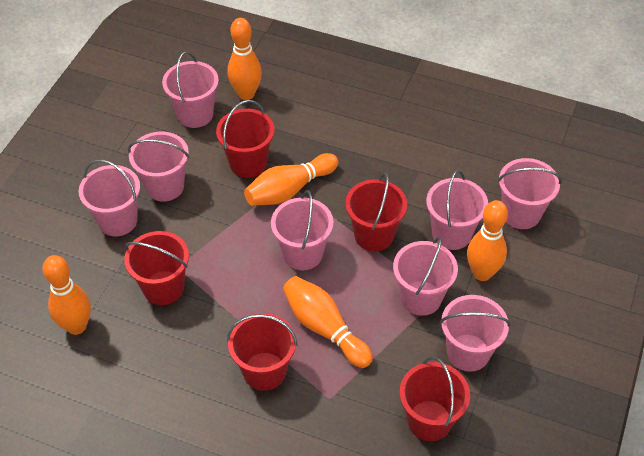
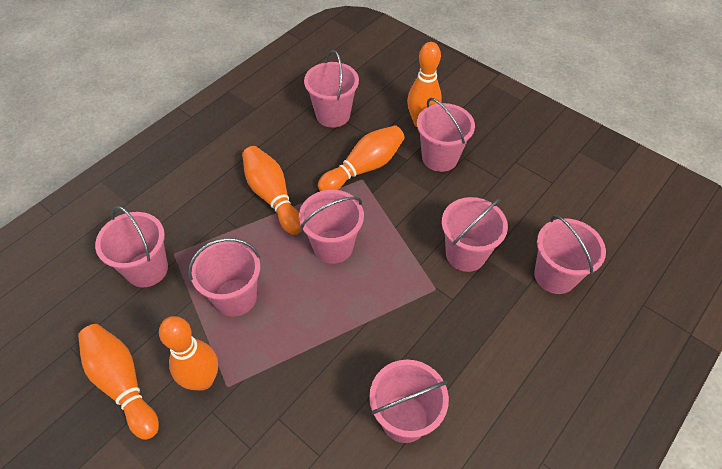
red bucket: 5 -> 0

